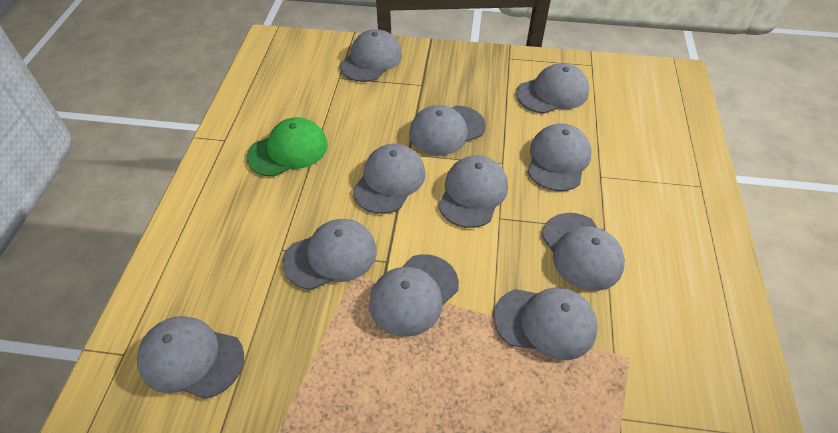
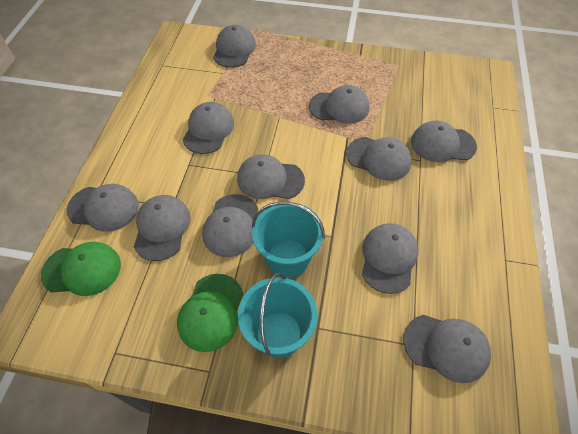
green cap: 1 -> 2
turquoise bucket: 0 -> 2

